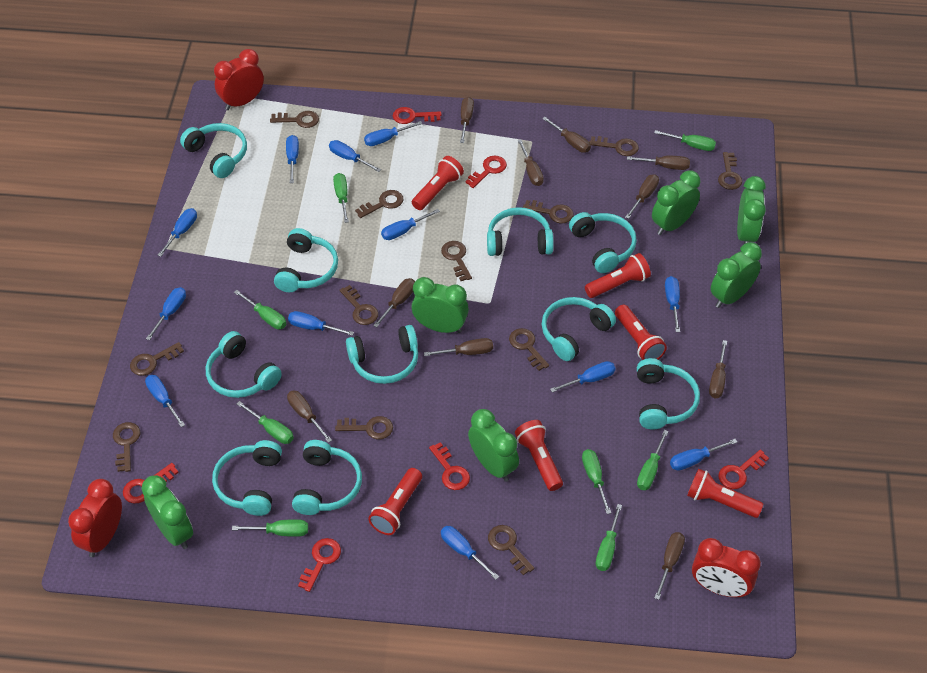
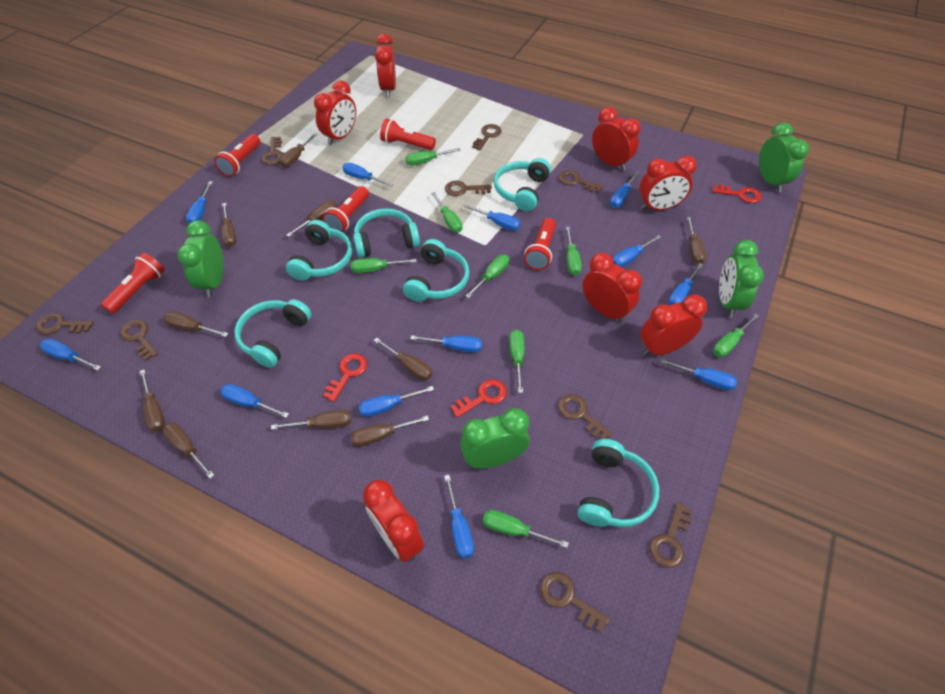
brown key: 12 -> 9
green clock: 6 -> 4
red clock: 3 -> 7
red flashlight: 6 -> 5
red key: 6 -> 3
turquoise headphones: 10 -> 6

